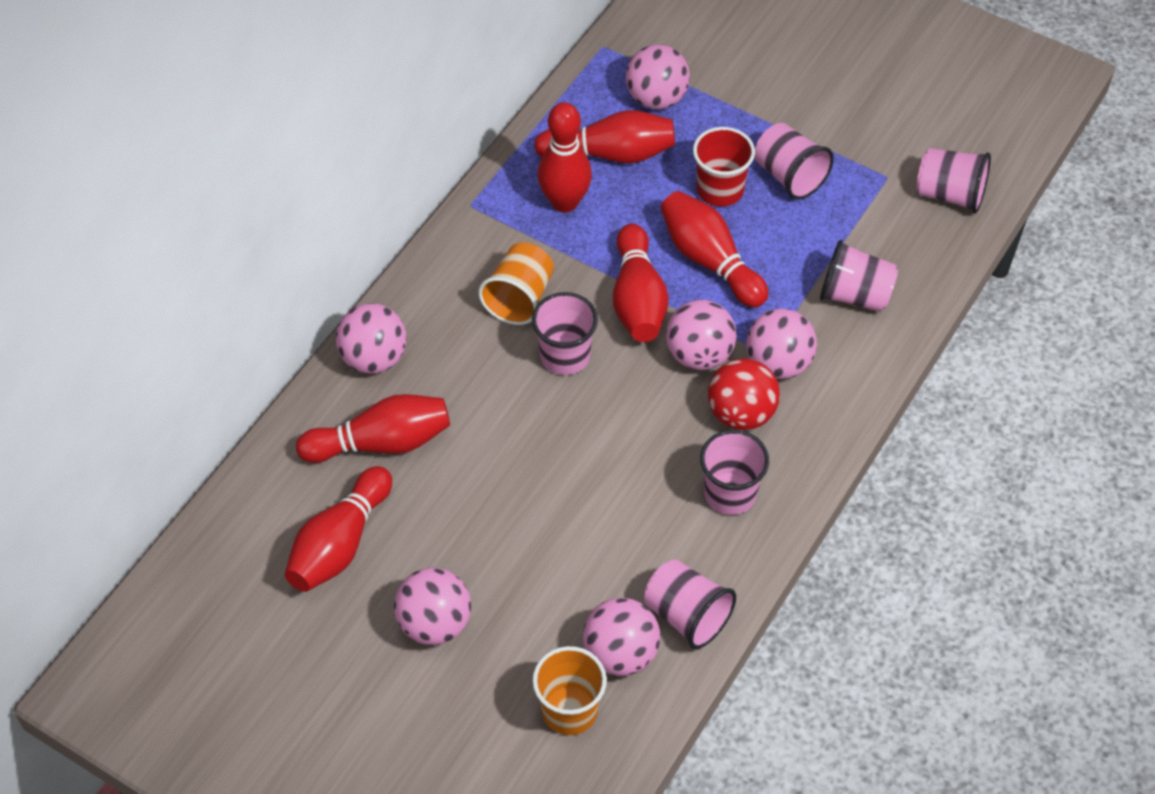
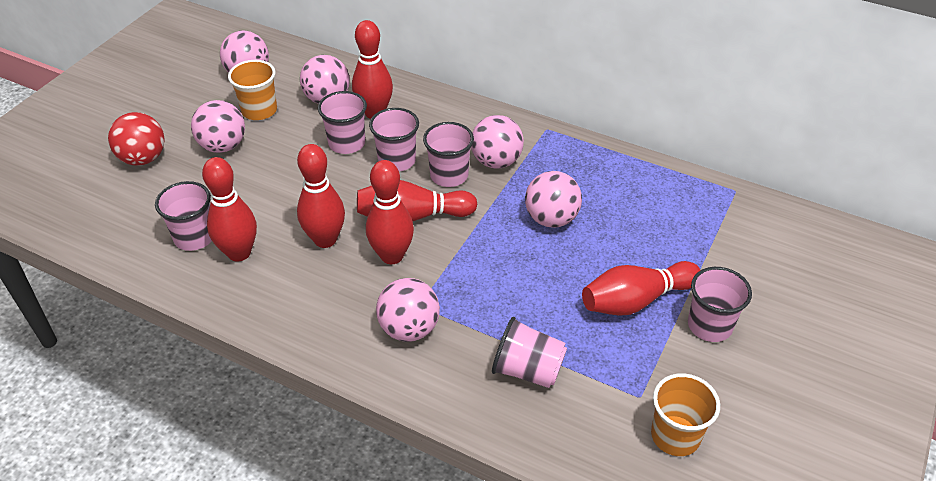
red cup: 1 -> 0

